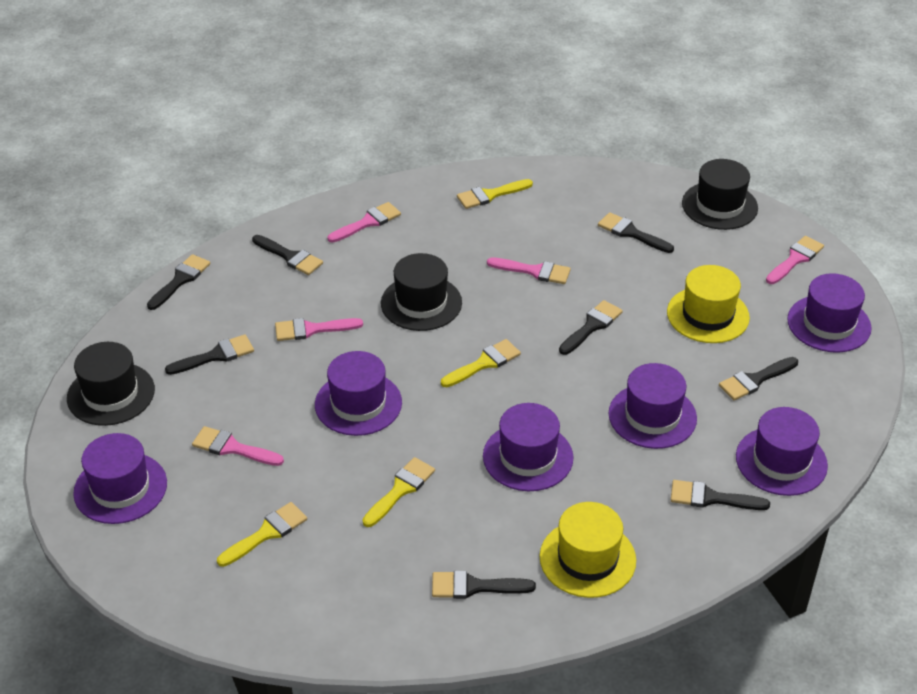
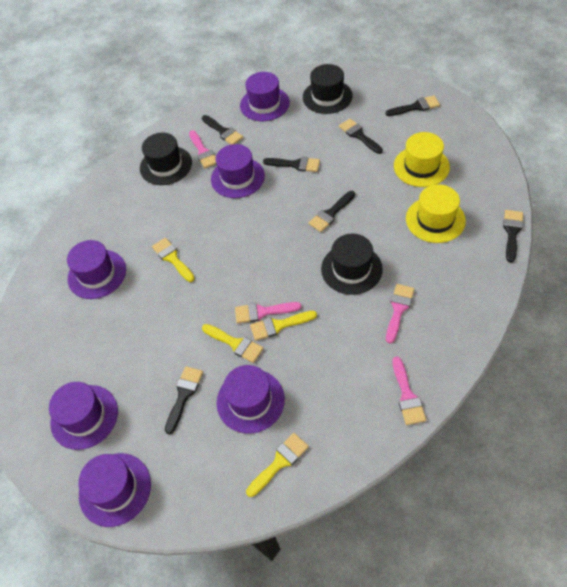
black brush: 8 -> 7
pink brush: 5 -> 4

